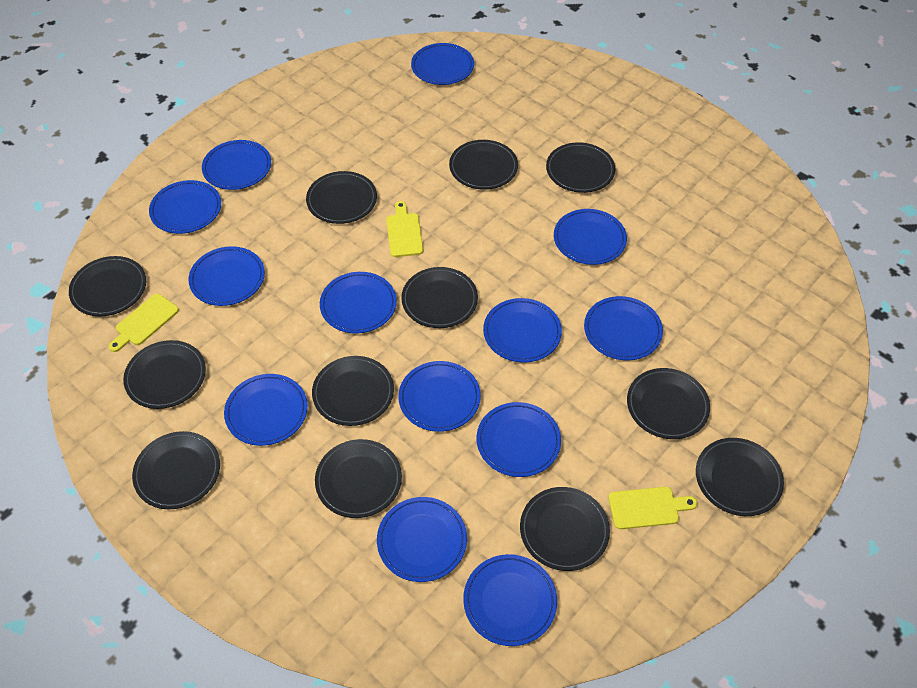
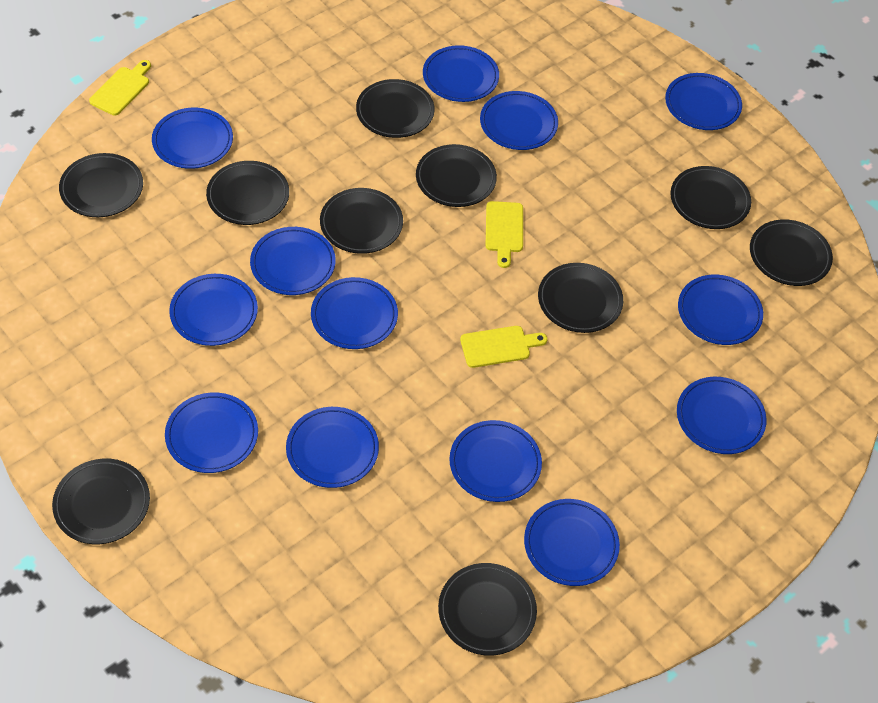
black plate: 12 -> 10

